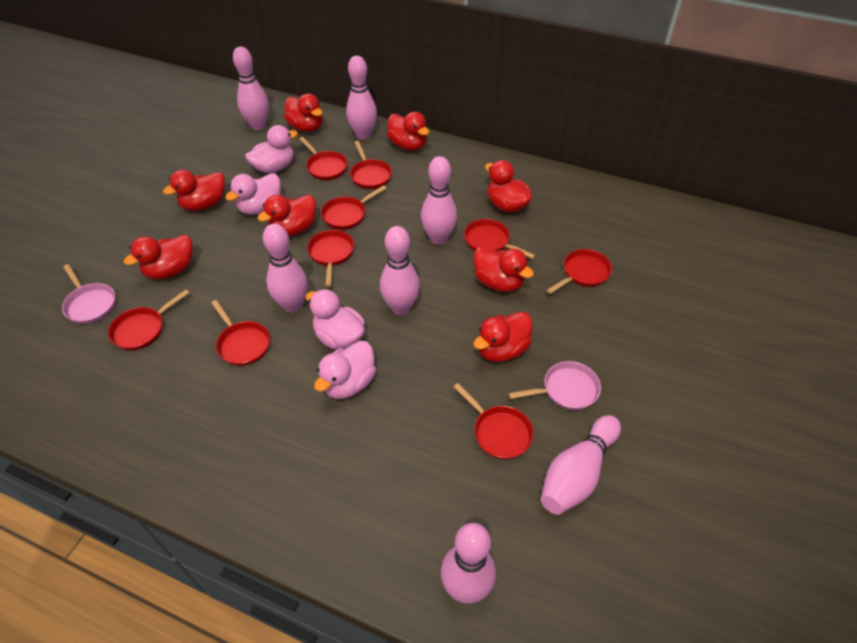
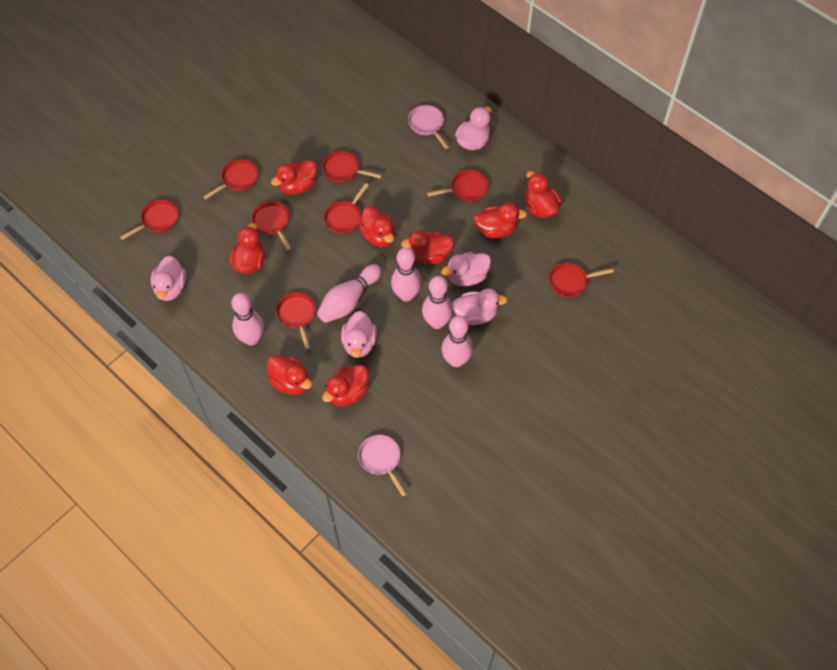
pink bowling pin: 7 -> 5
pink duck: 4 -> 5
red pan: 9 -> 8

